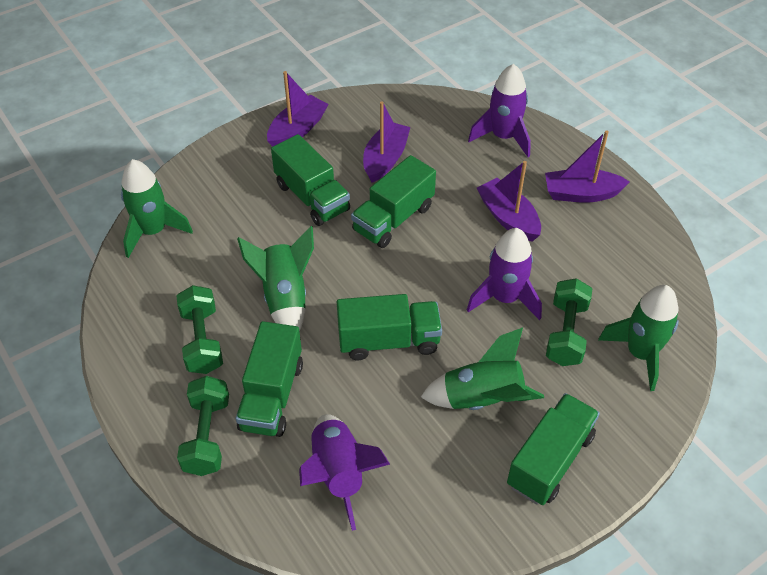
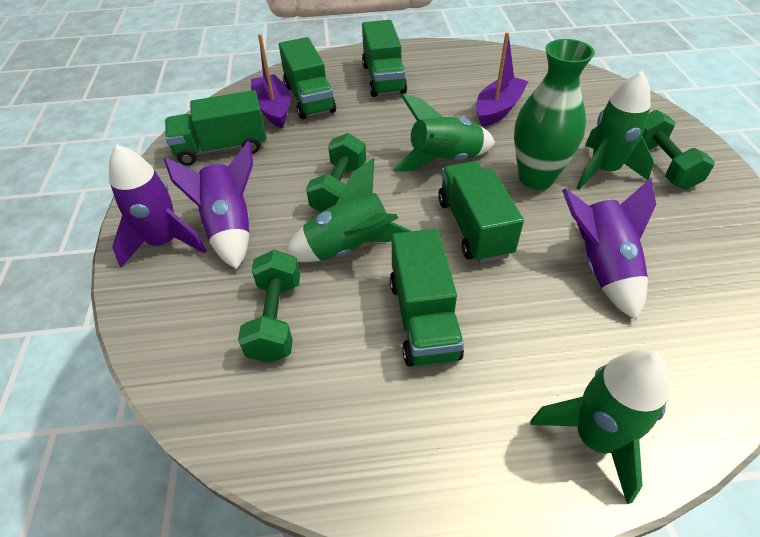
green vase: 0 -> 1
purple boat: 4 -> 2

